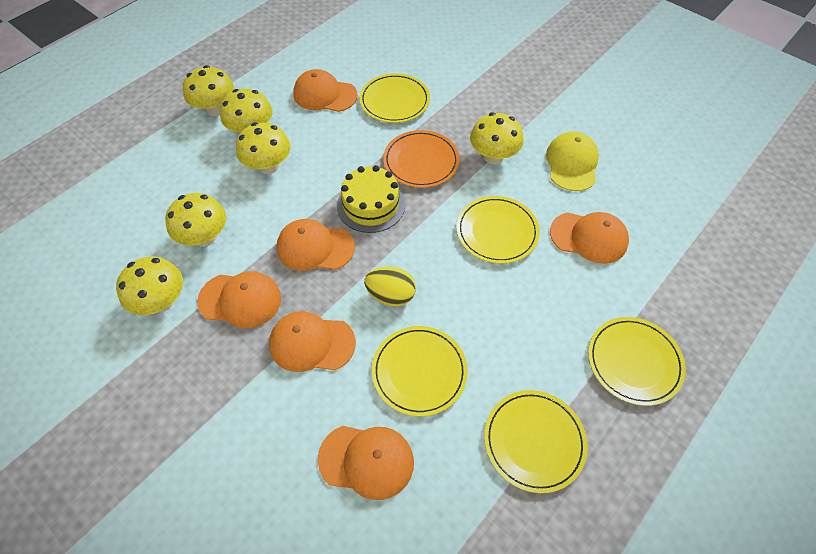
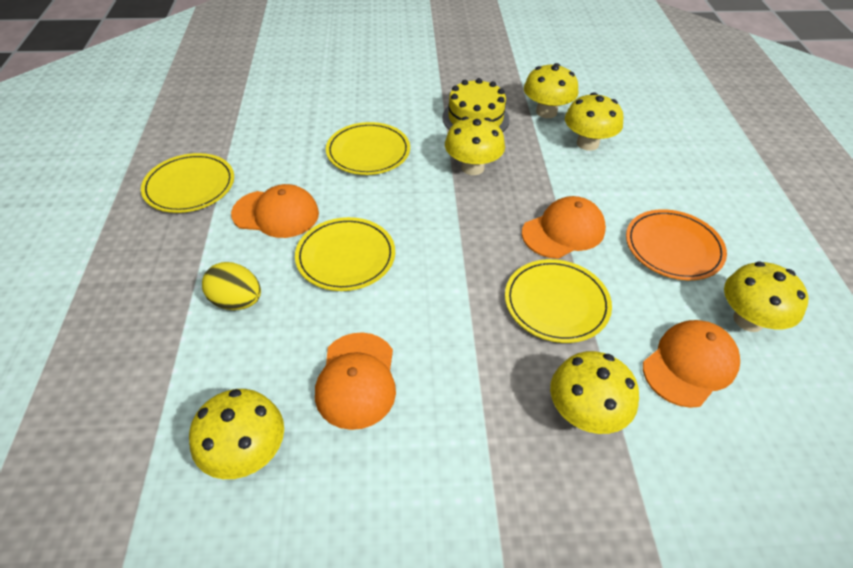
orange cap: 6 -> 4
yellow cap: 1 -> 0
yellow plate: 5 -> 4

